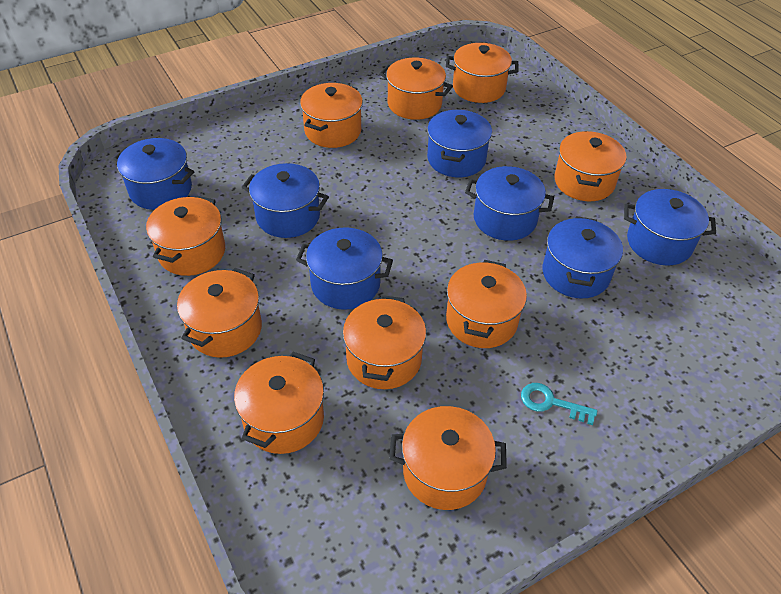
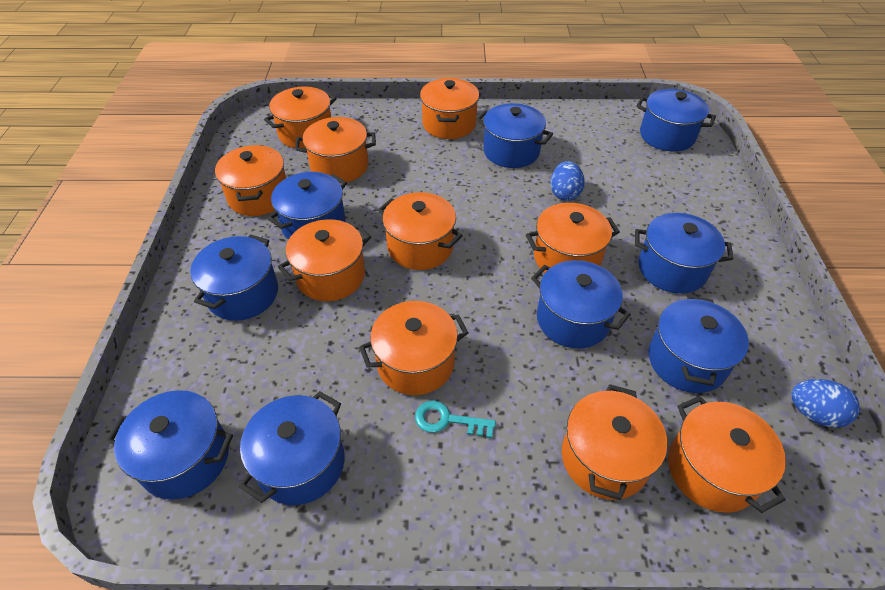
blue egg: 0 -> 2
blue pot: 7 -> 9

